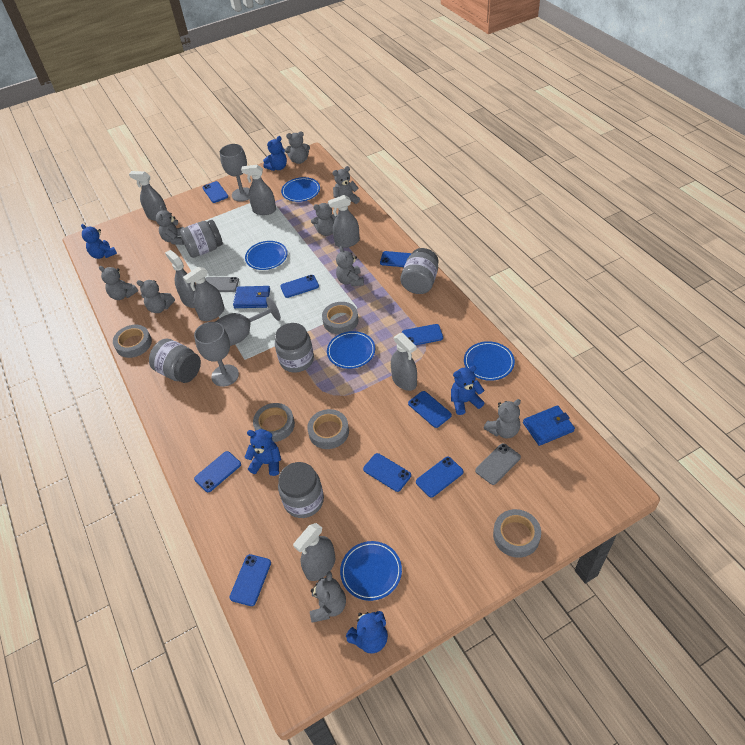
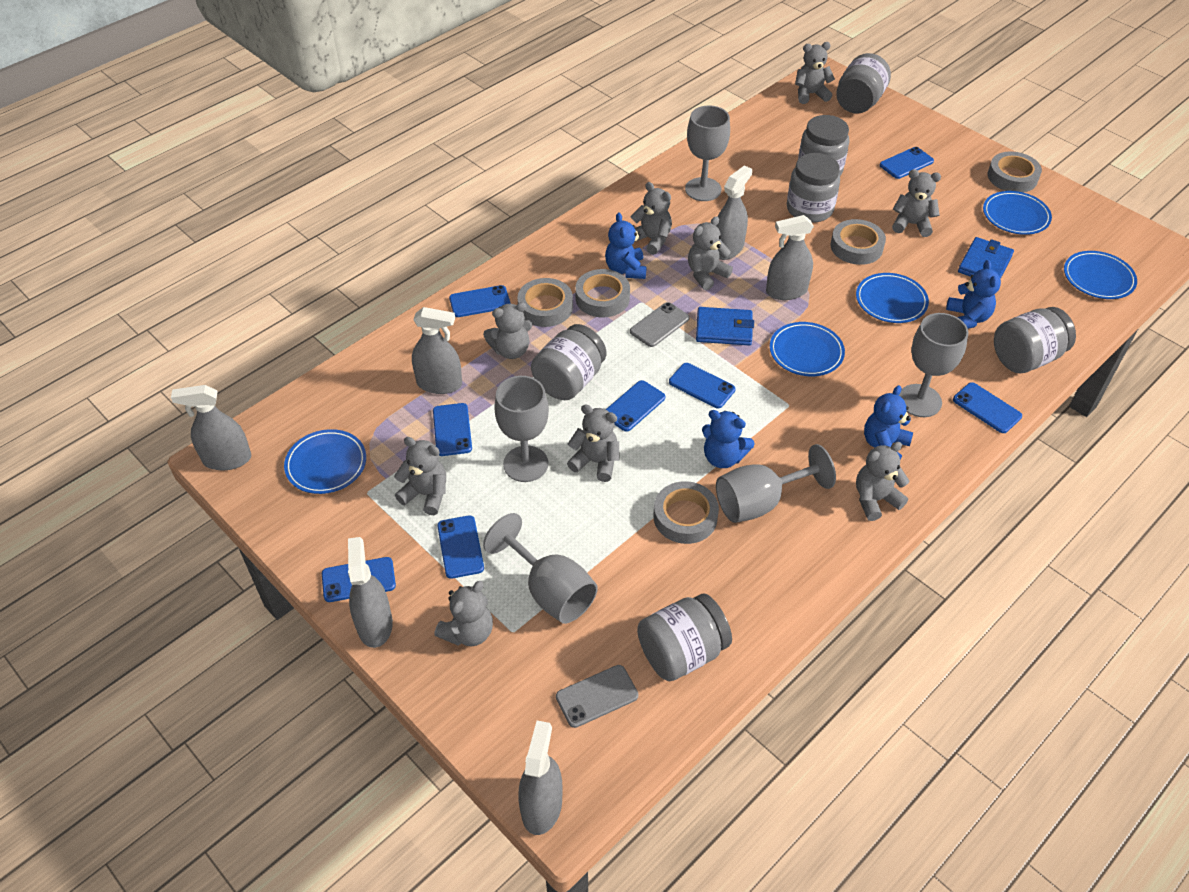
blue phone: 9 -> 8
blue teddy bear: 5 -> 4
grey goblet: 3 -> 5
grey jar: 5 -> 6
grey spray bottle: 7 -> 6

